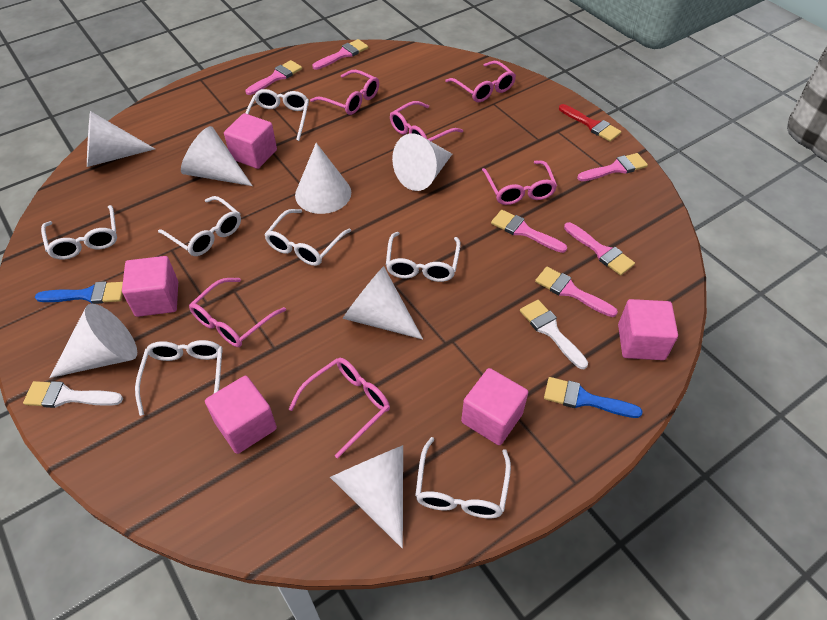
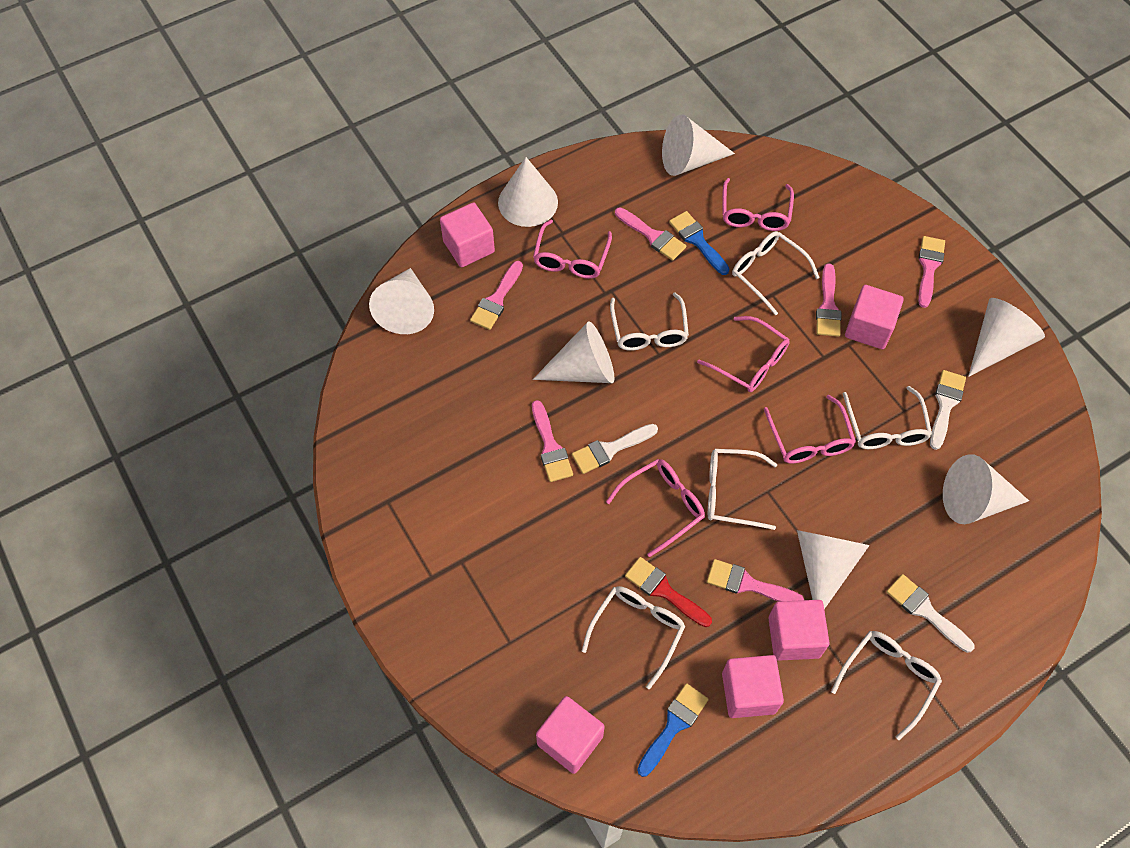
pink glasses: 6 -> 5
white brush: 2 -> 3
white glasses: 7 -> 6

